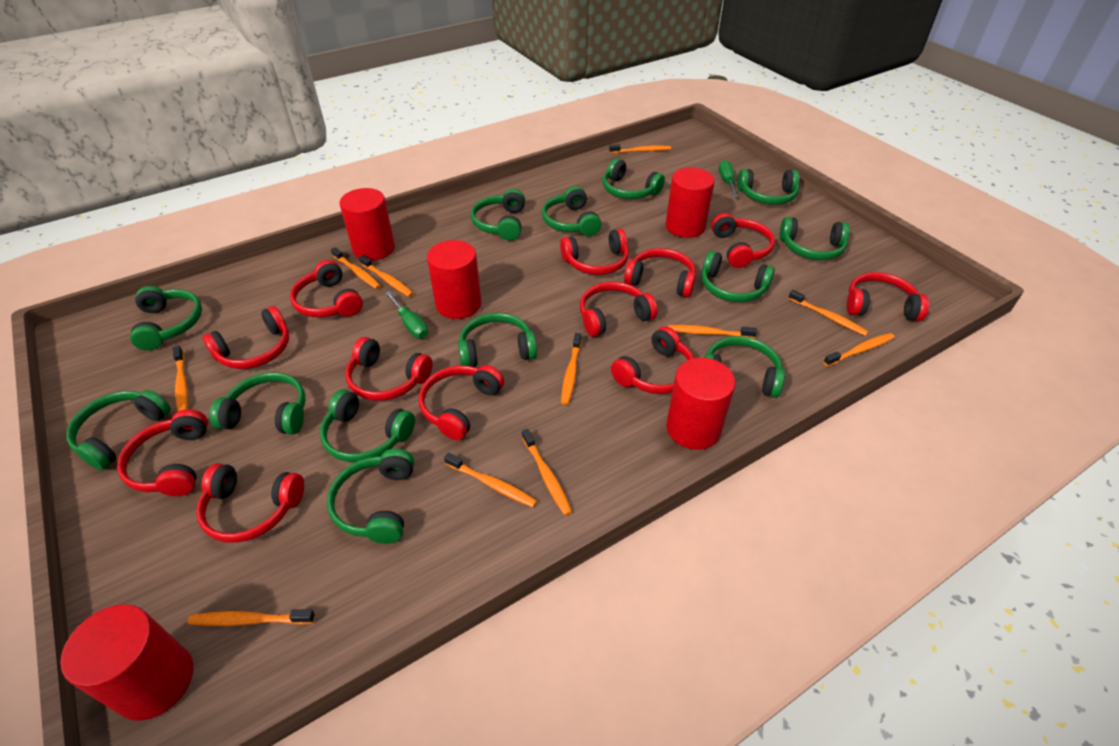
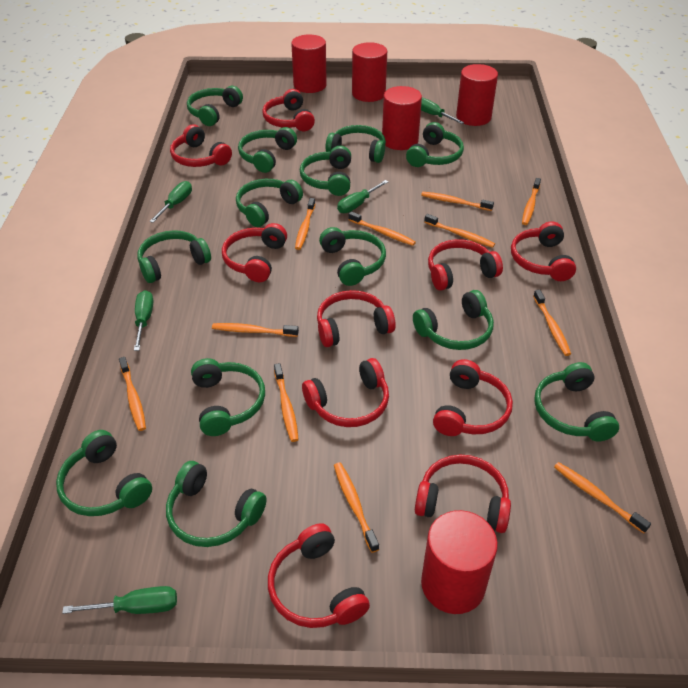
green screwdriver: 2 -> 5
red headphones: 12 -> 10

